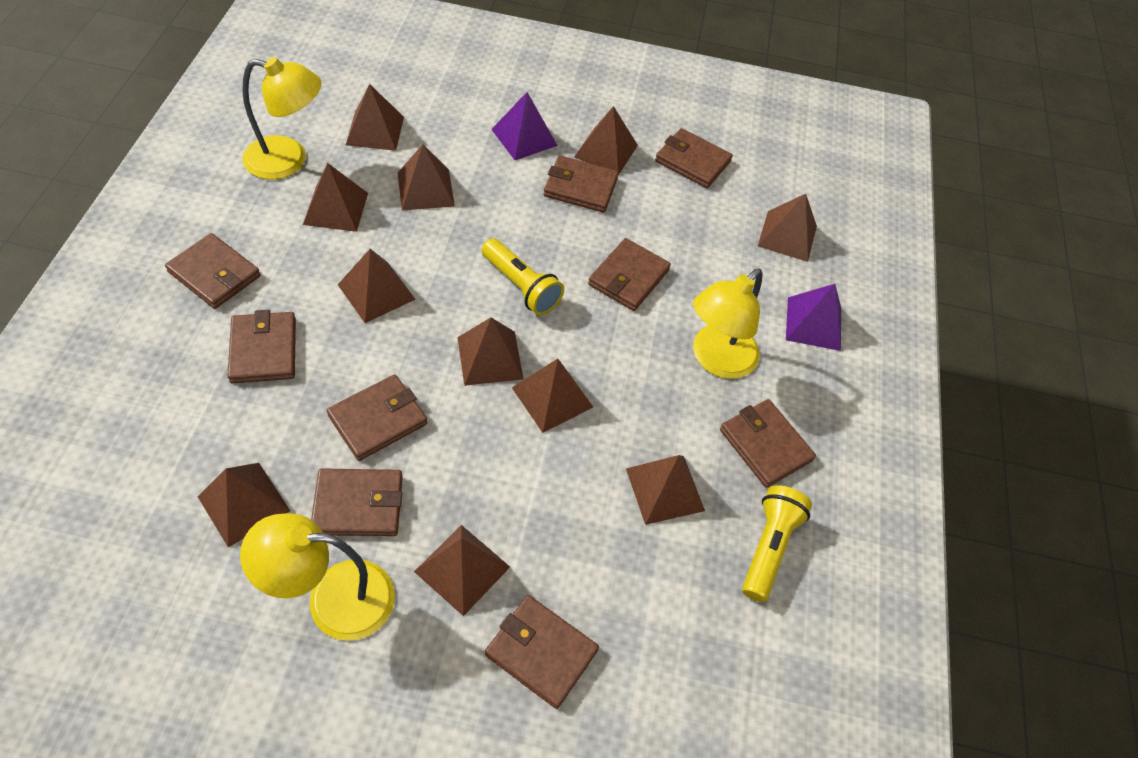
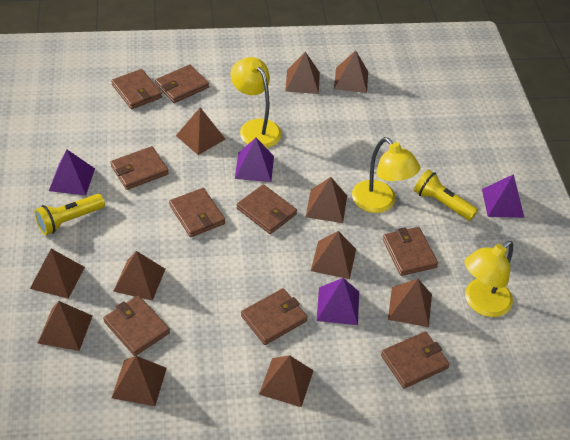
purple pyramid: 2 -> 4

